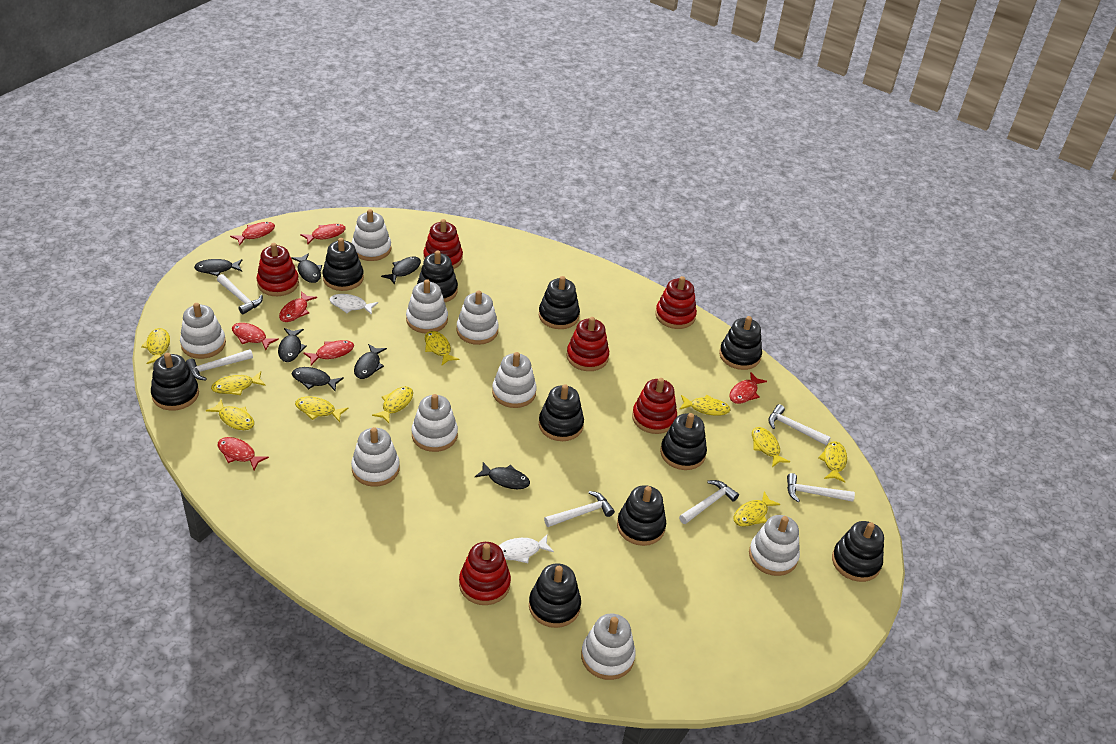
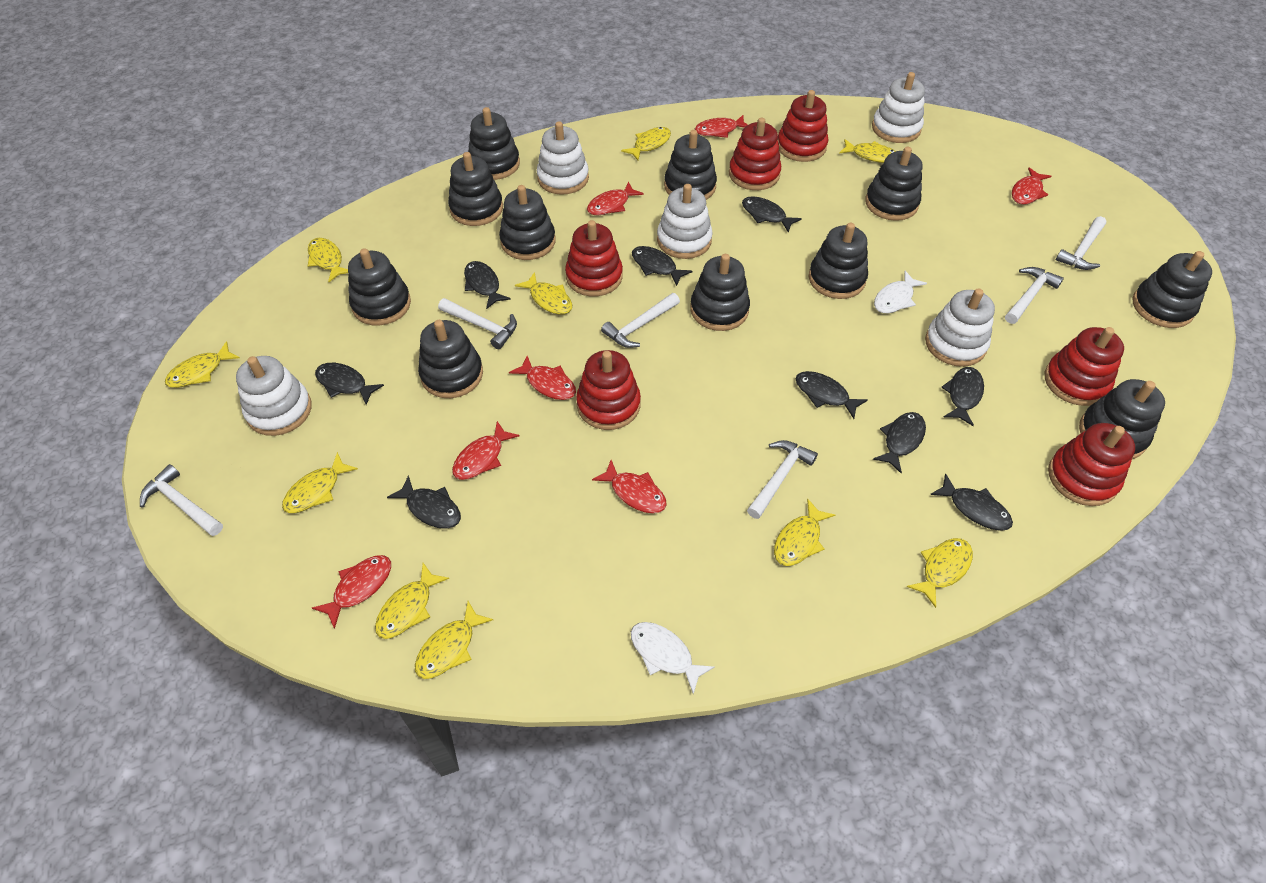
black fish: 7 -> 9
black stacking toy: 10 -> 11
white stacking toy: 9 -> 5

